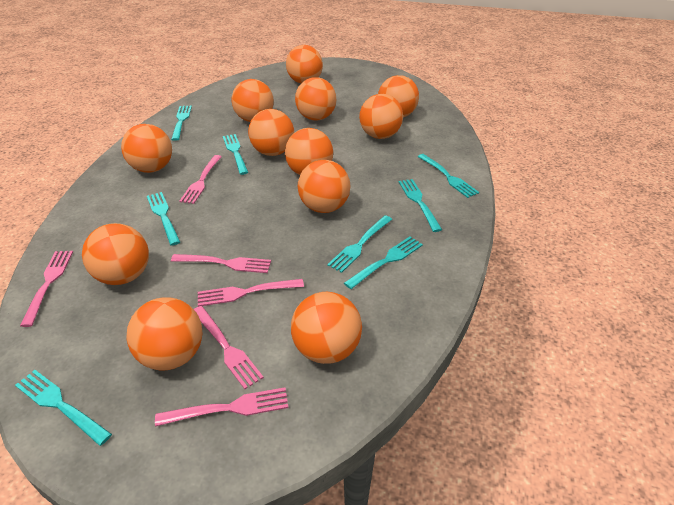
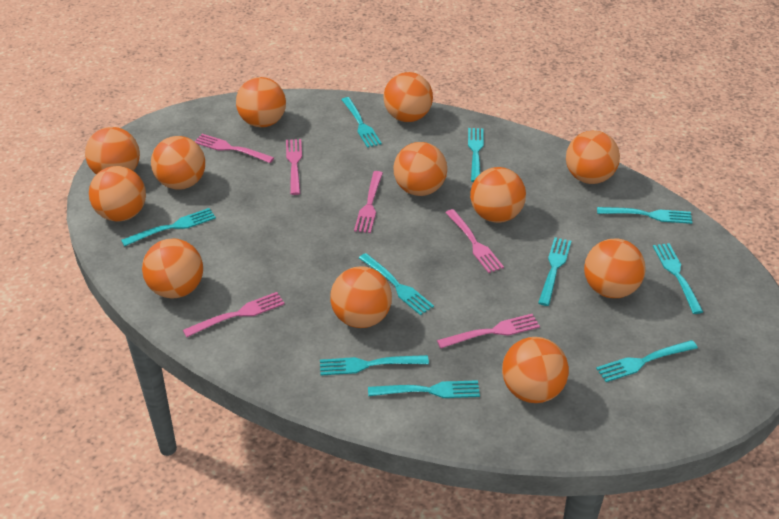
turquoise fork: 8 -> 10

